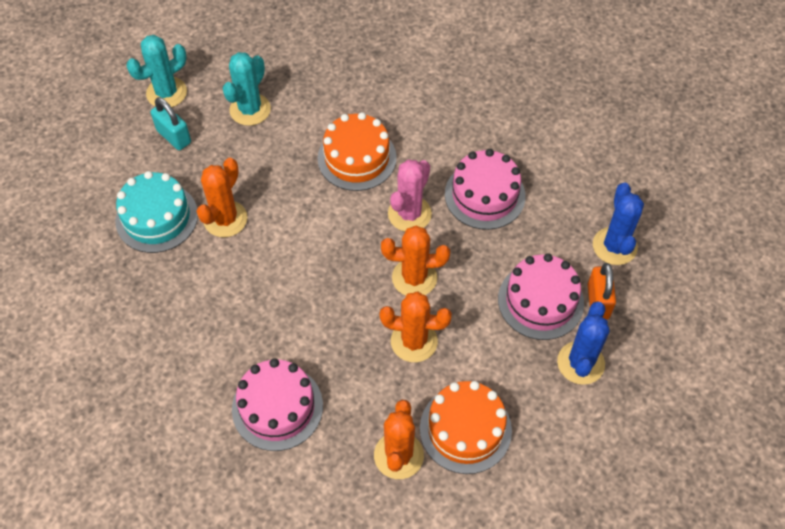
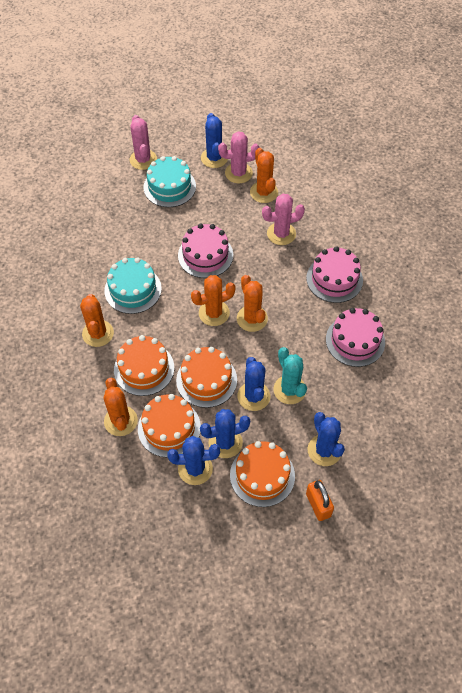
blue cactus: 2 -> 5
orange cactus: 4 -> 5
orange cake: 2 -> 4
pink cactus: 1 -> 3
turquoise cactus: 2 -> 1
turquoise cake: 1 -> 2
turquoise padlock: 1 -> 0

